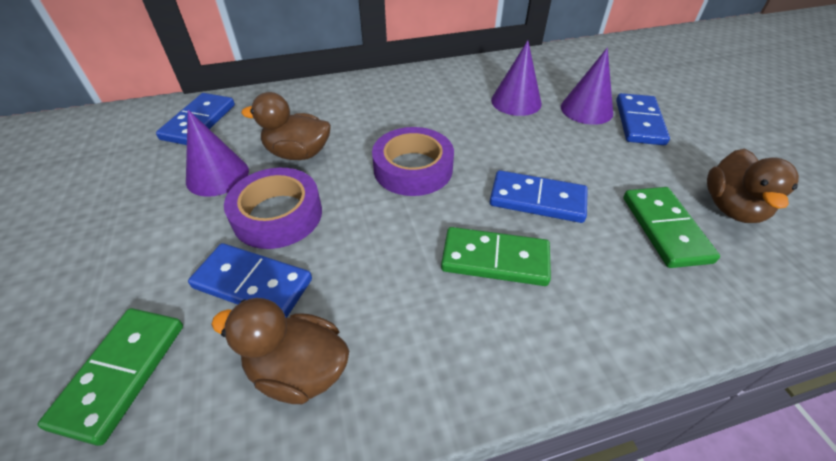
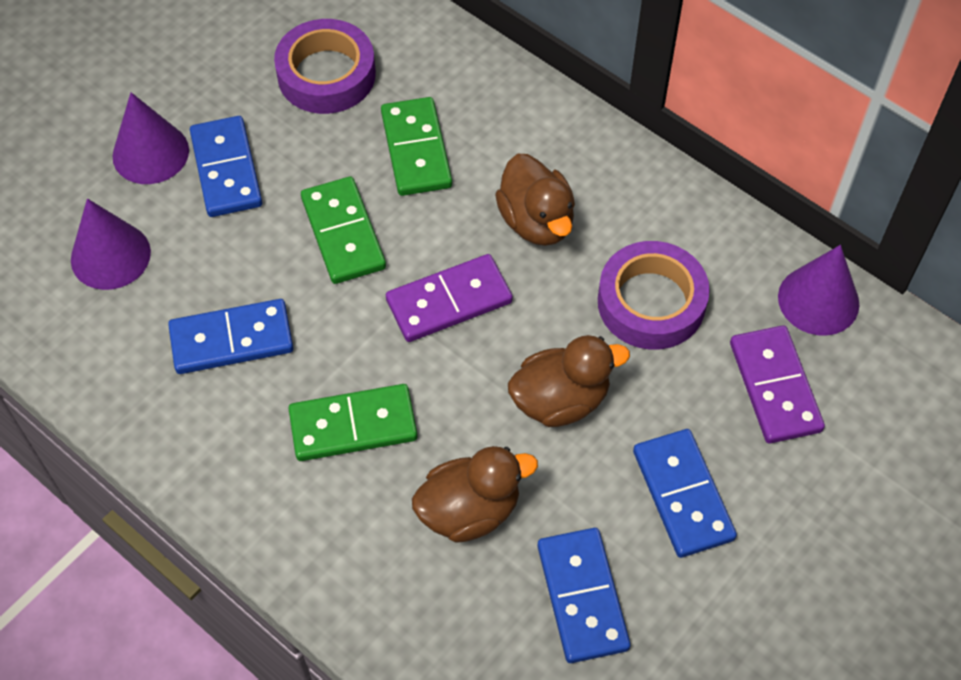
purple domino: 0 -> 2

